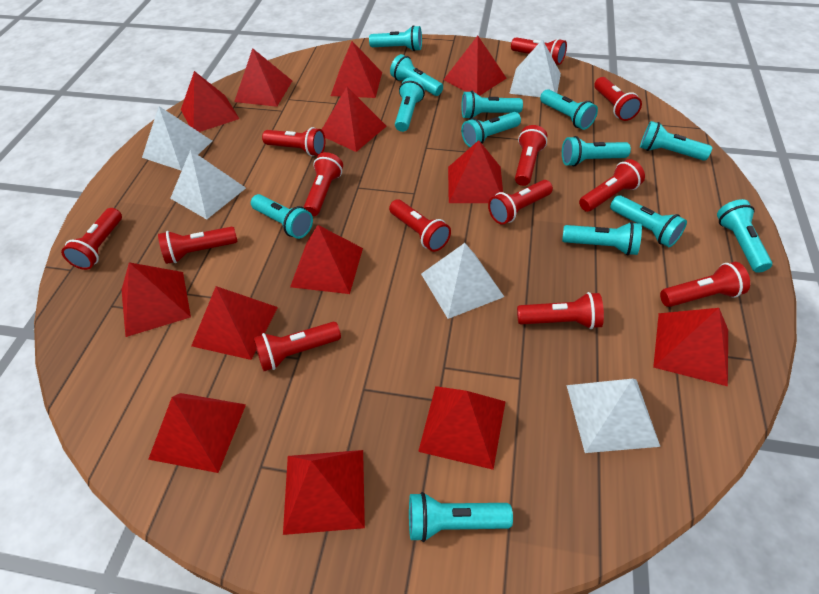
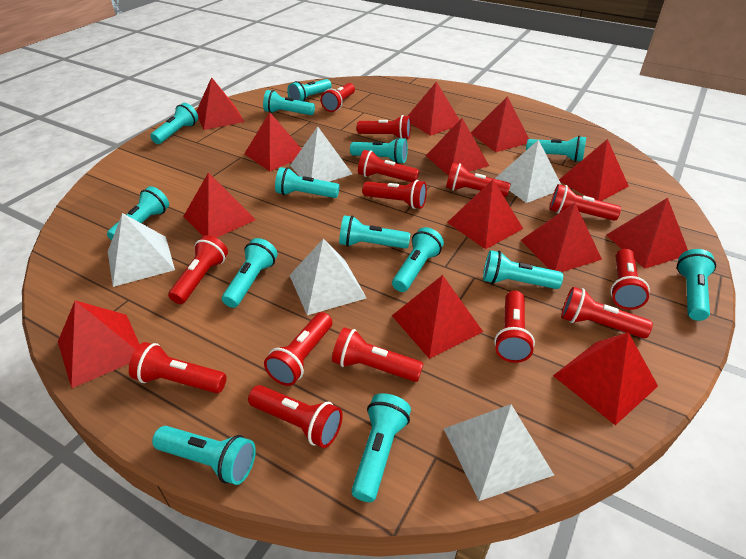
red flashlight: 13 -> 14
turquoise flashlight: 13 -> 14

